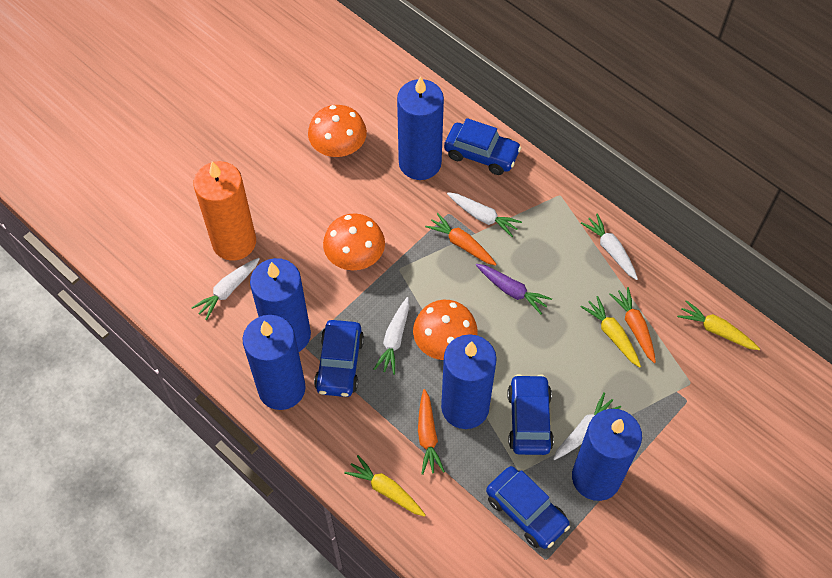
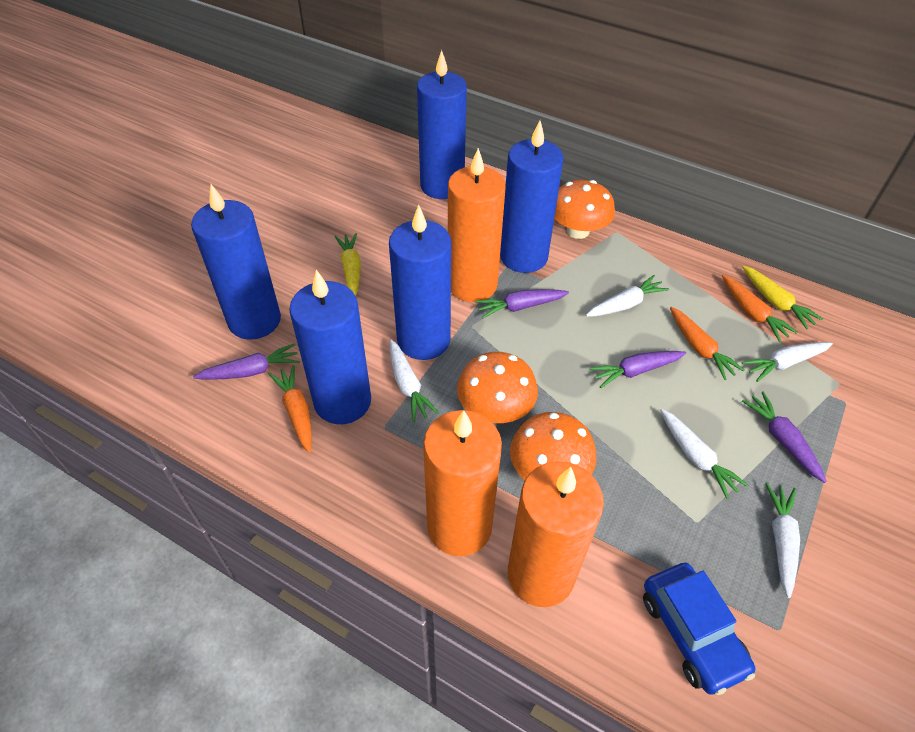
blue car: 4 -> 1
orange candle: 1 -> 3
purple carrot: 1 -> 4
yellow carrot: 3 -> 2

